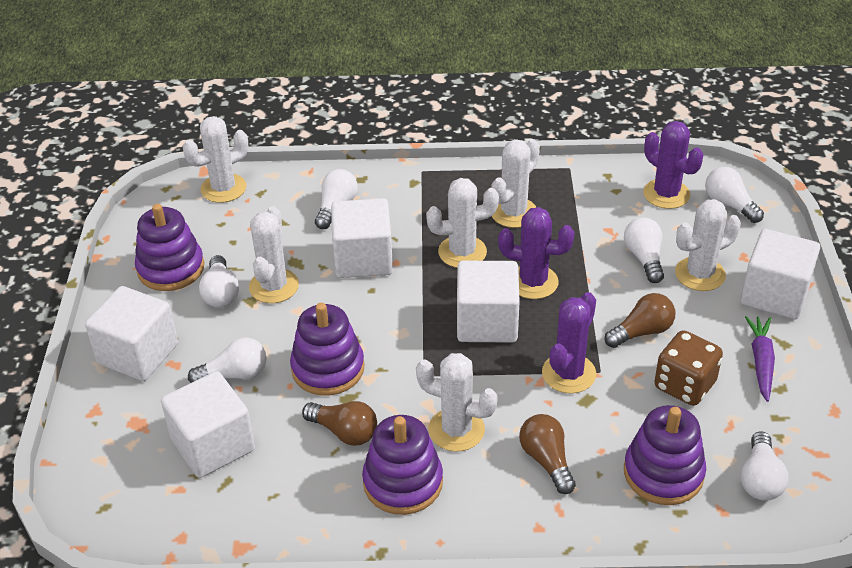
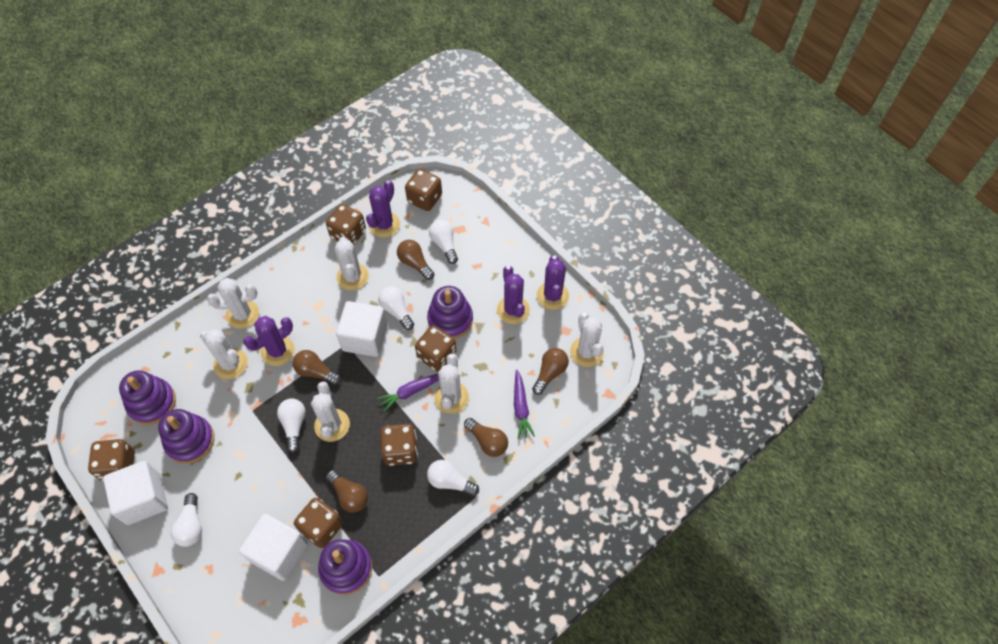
brown dice: 1 -> 6
brown light bulb: 3 -> 5
purple cactus: 3 -> 4
purple carrot: 1 -> 2
white cube: 5 -> 3
white light bulb: 6 -> 5

